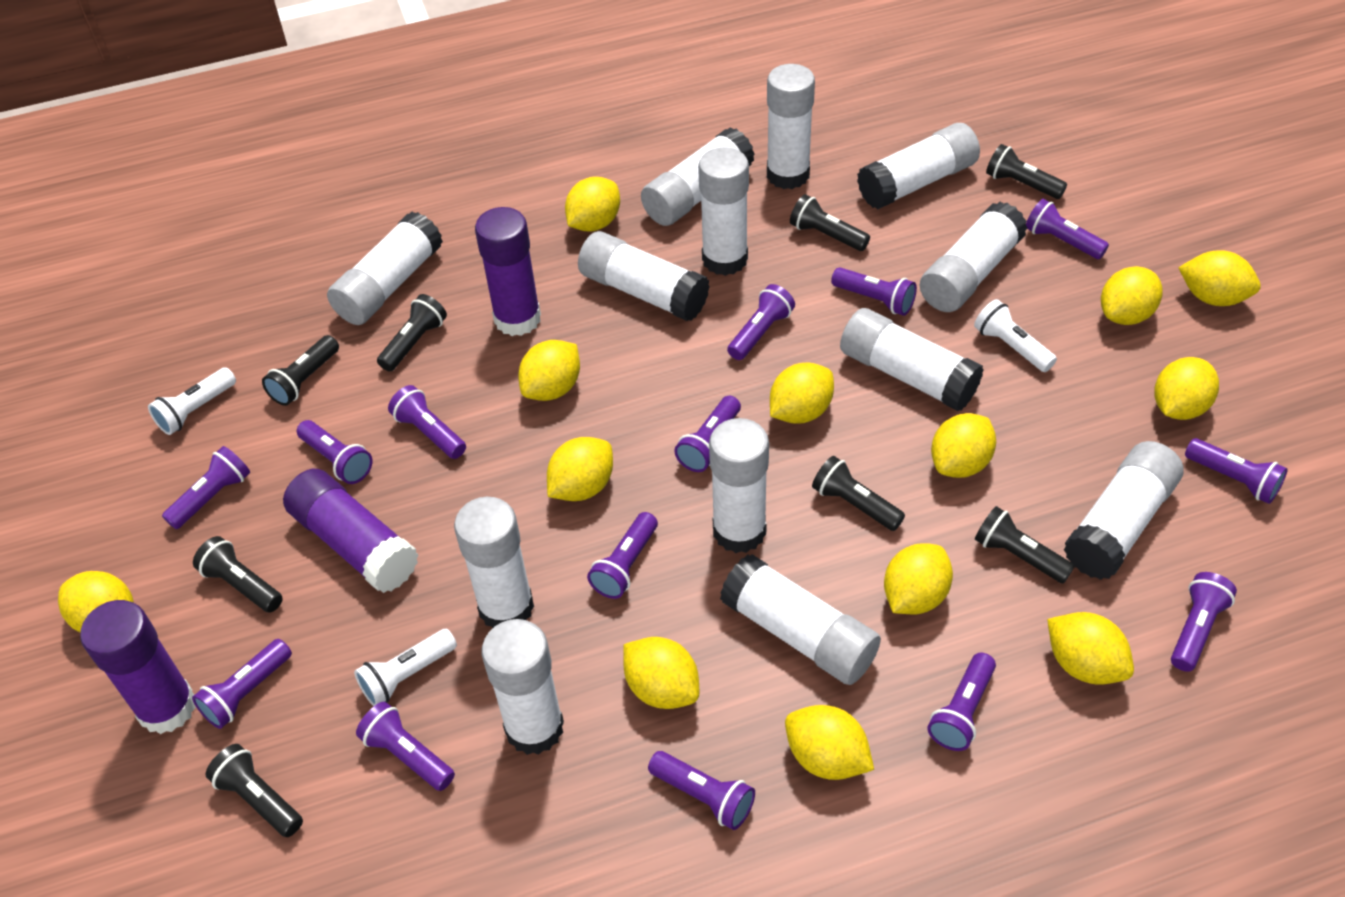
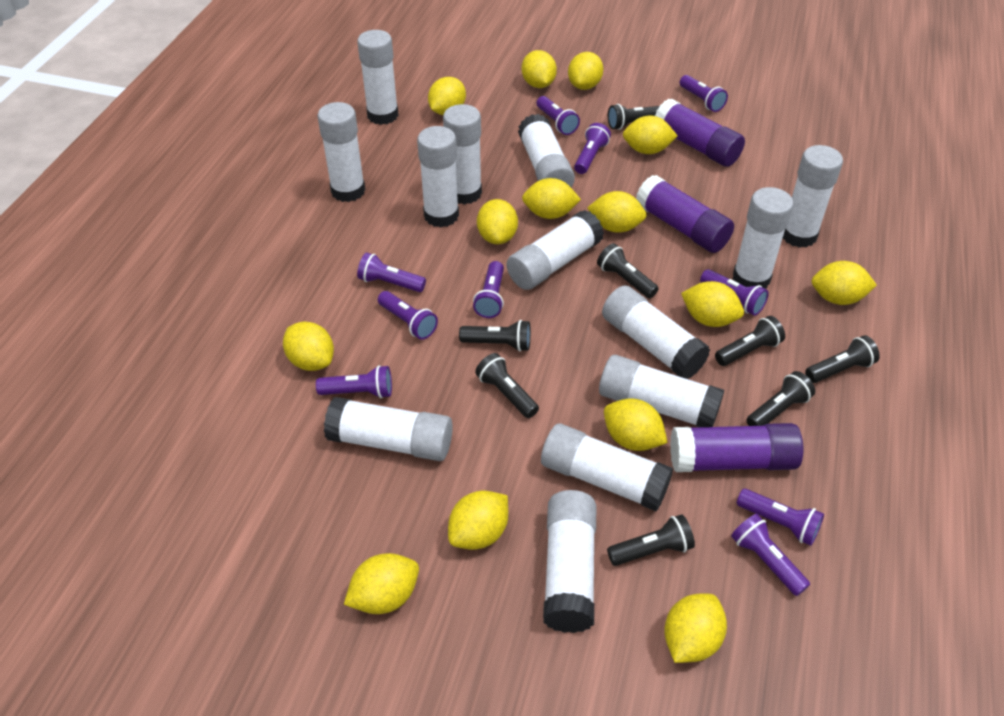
purple flashlight: 14 -> 10
white flashlight: 3 -> 0
yellow lemon: 13 -> 14

